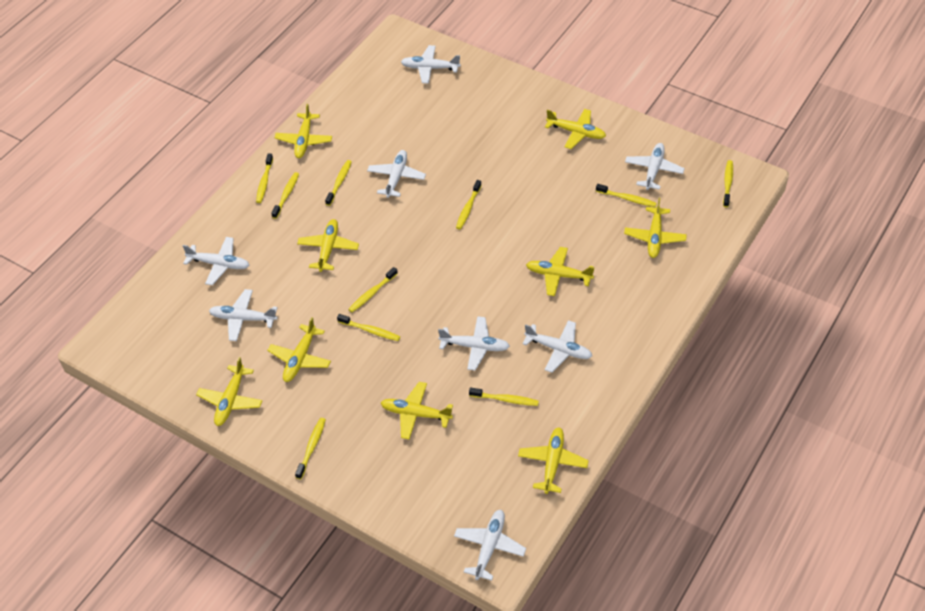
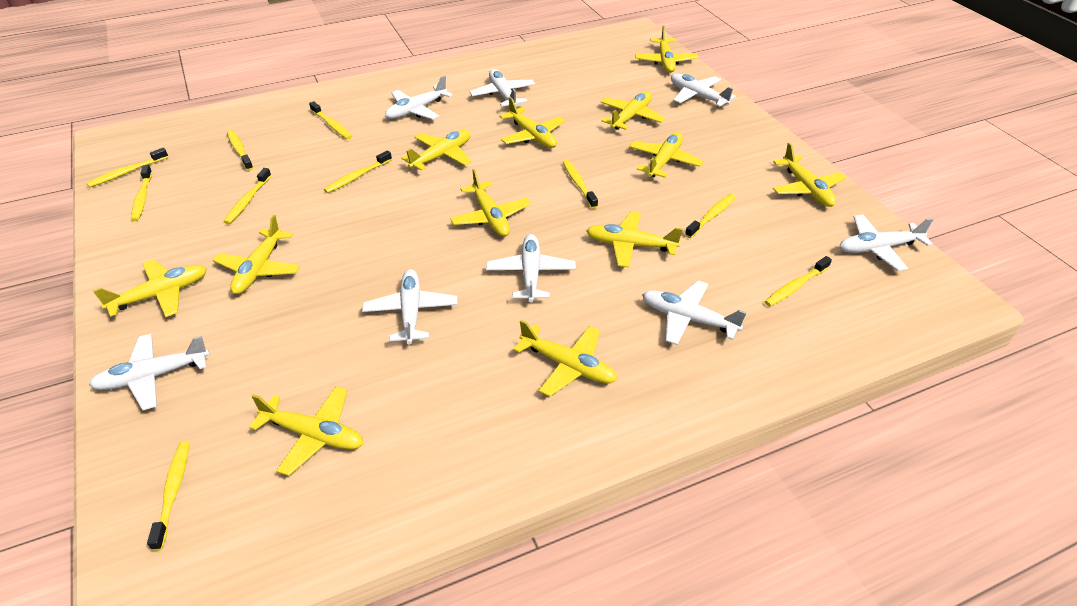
yellow plane: 9 -> 12

